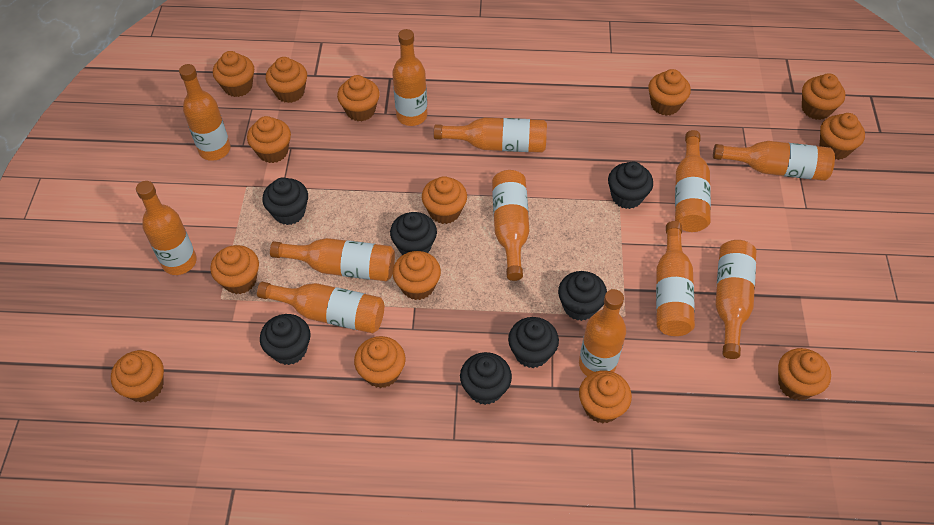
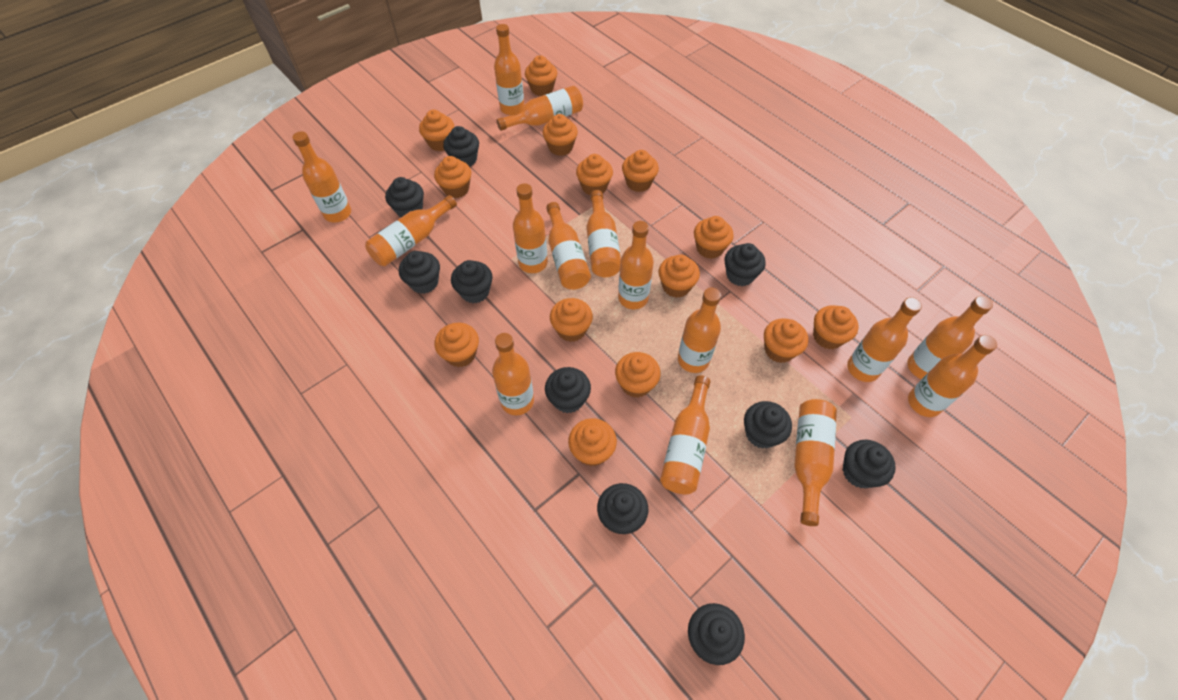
black cupcake: 7 -> 10
orange bottle: 12 -> 15

